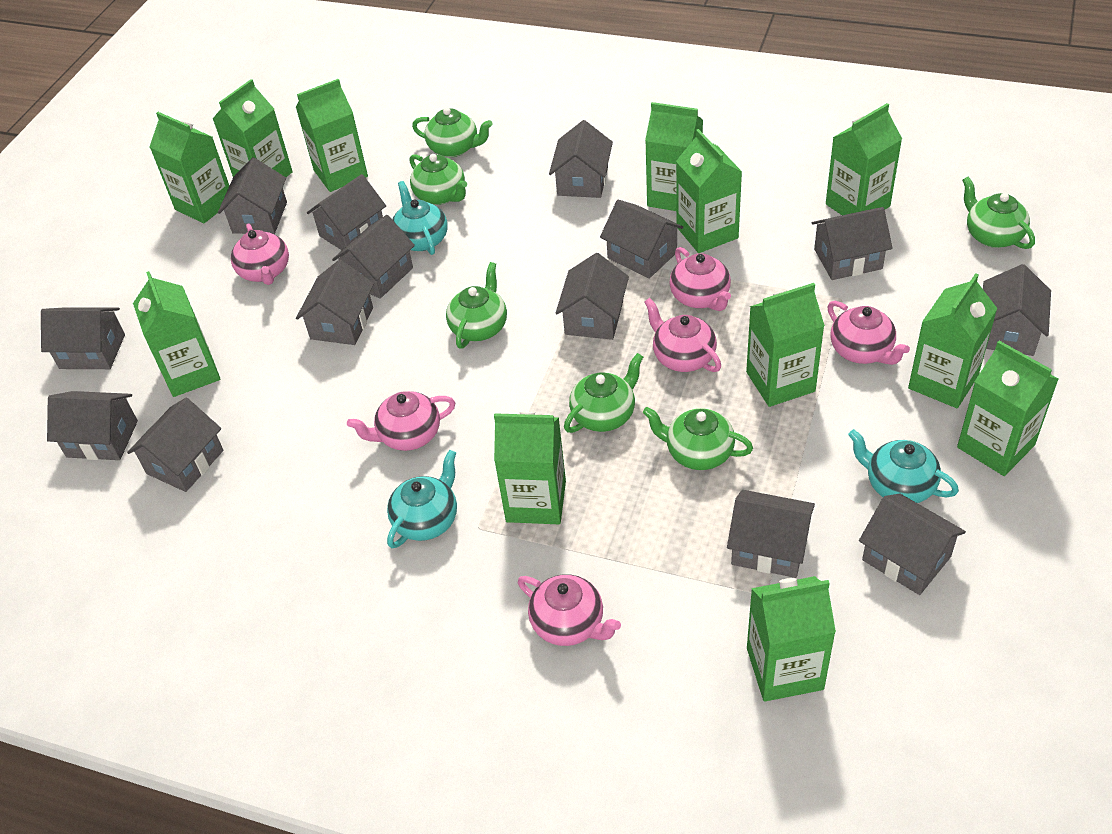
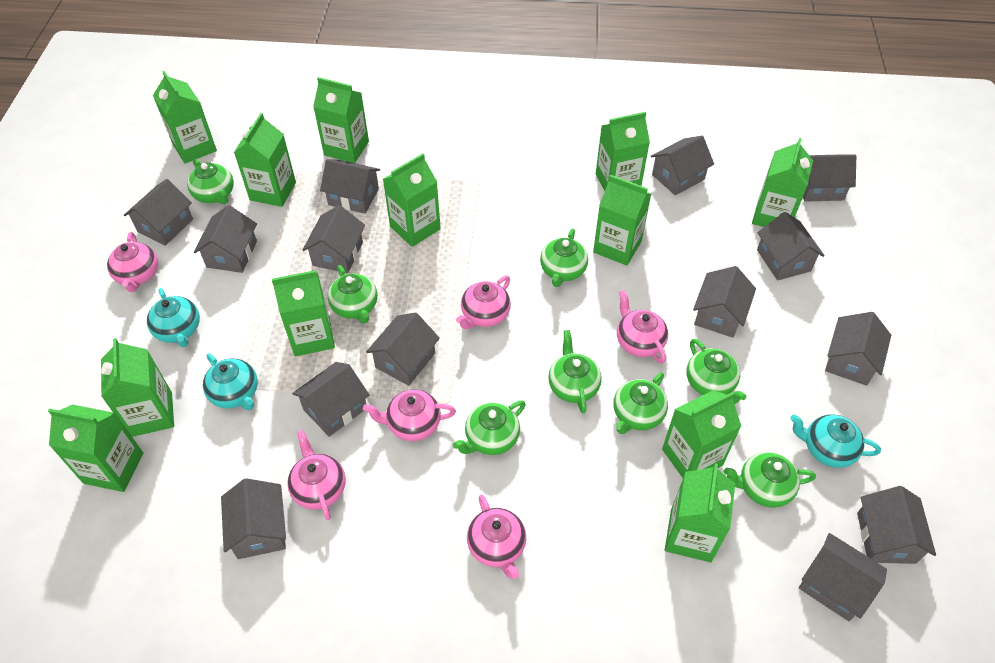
green teapot: 6 -> 8

